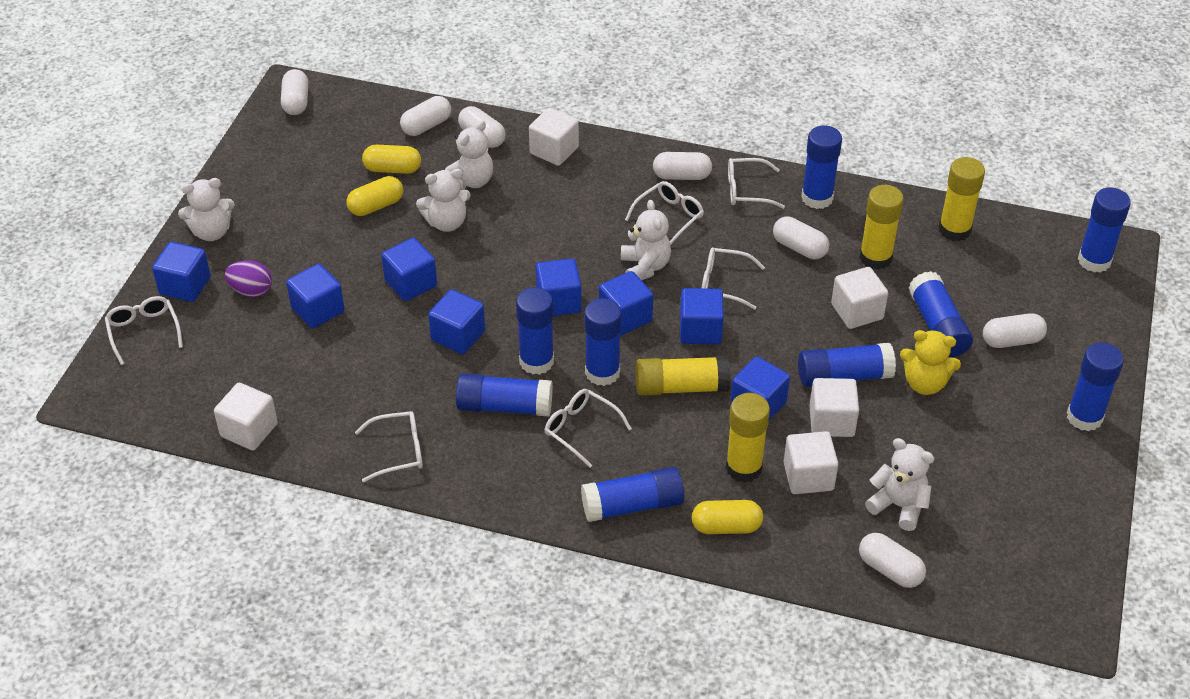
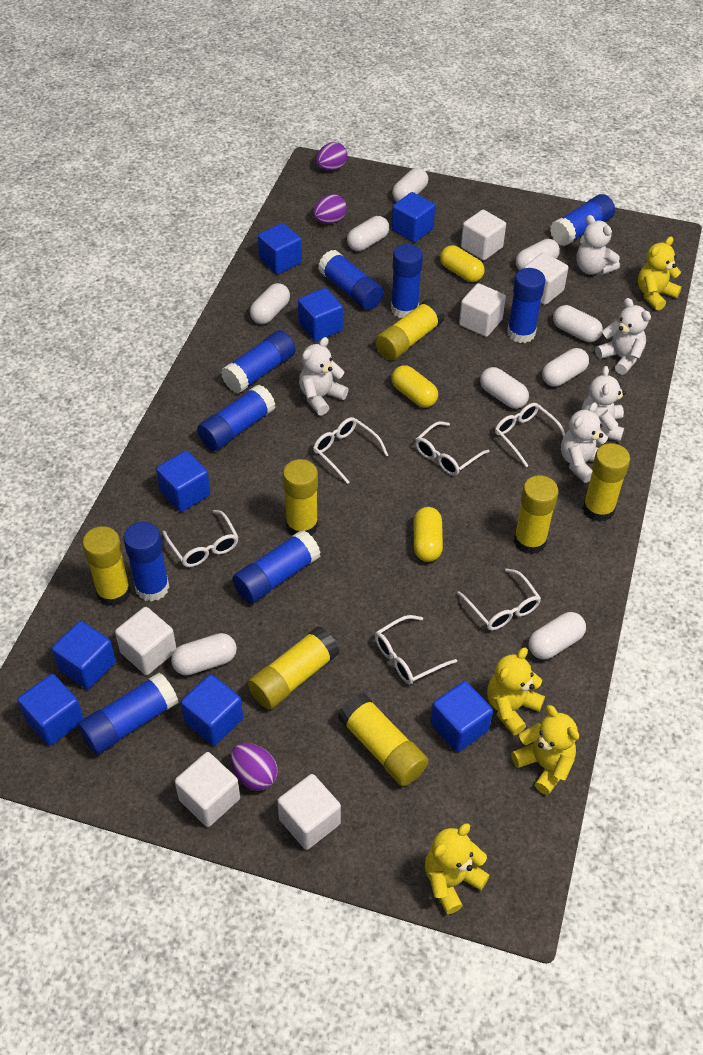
purple egg: 1 -> 3
white capsule: 7 -> 9
white cube: 5 -> 6
yellow glue stick: 4 -> 7
yellow teddy bear: 1 -> 4

